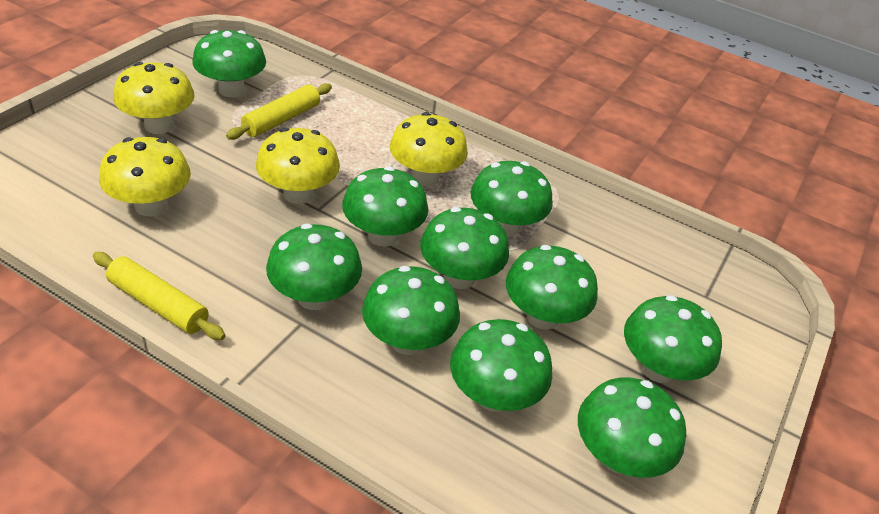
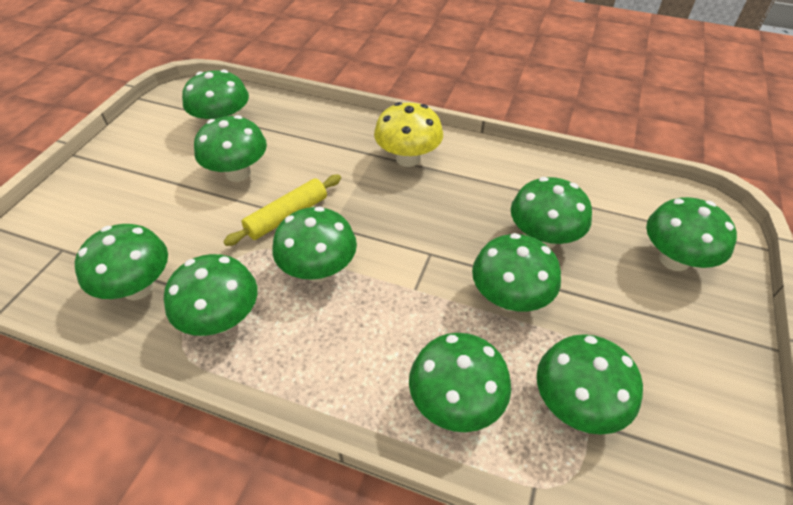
yellow mushroom: 4 -> 1
yellow rolling pin: 2 -> 1

